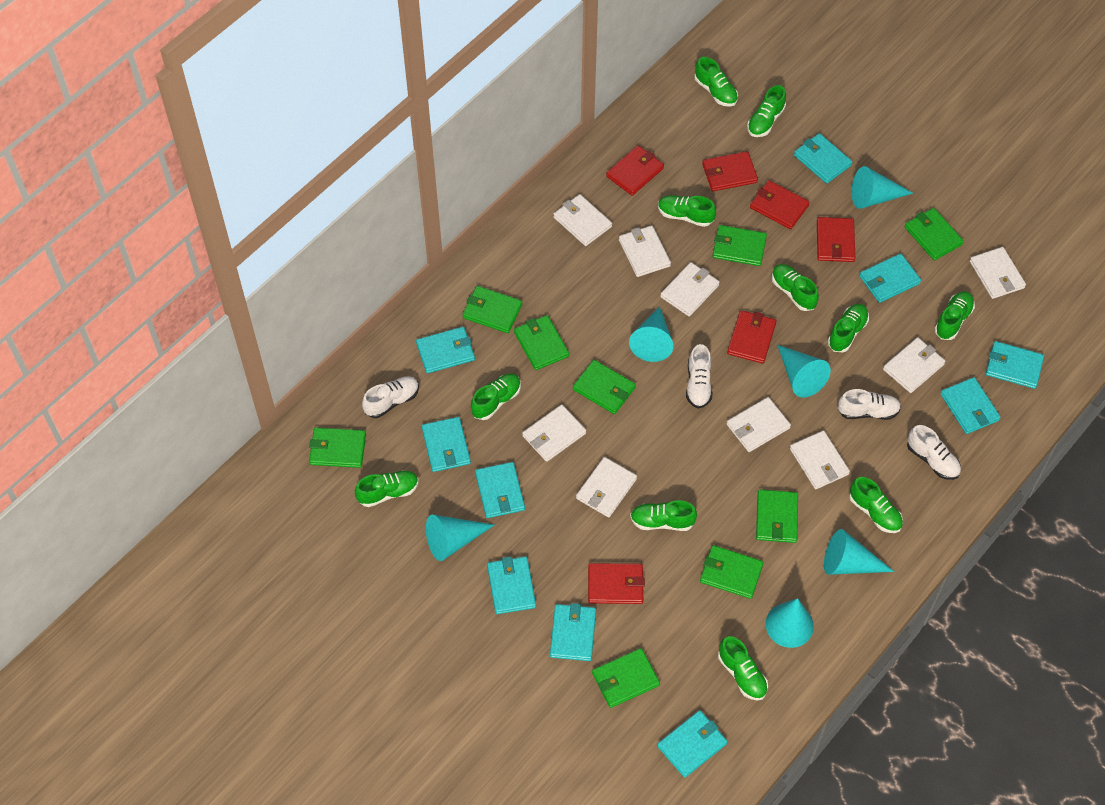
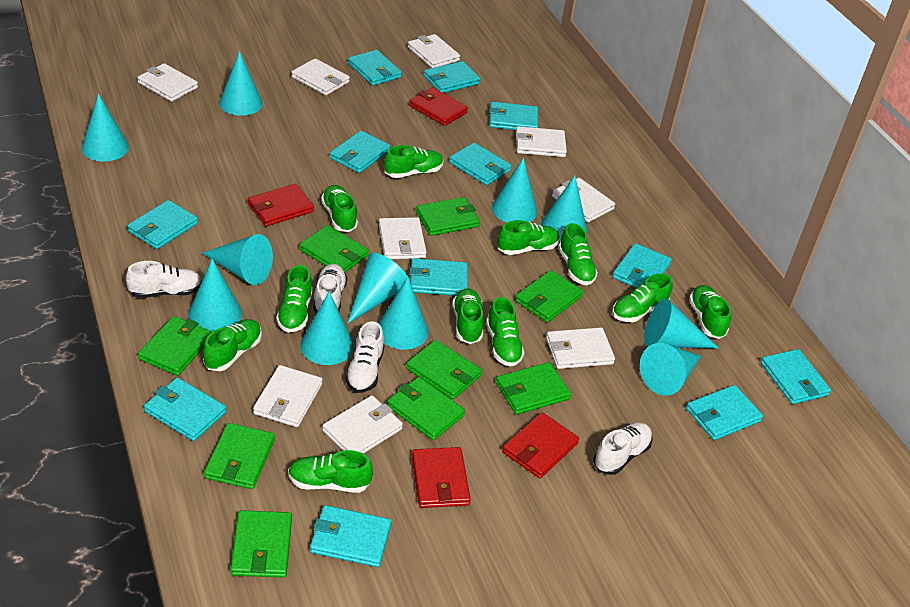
red wallet: 6 -> 4
turquoise cone: 6 -> 11
turquoise wallet: 10 -> 12

